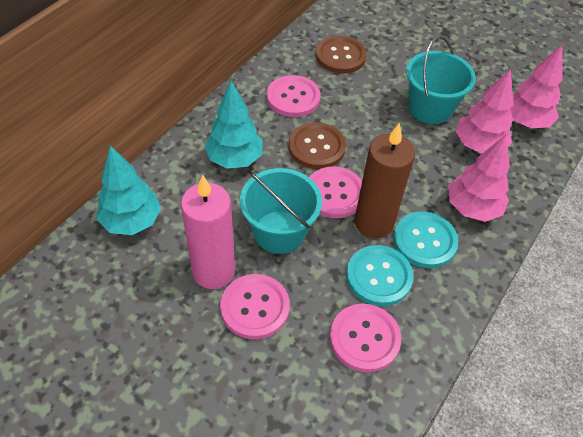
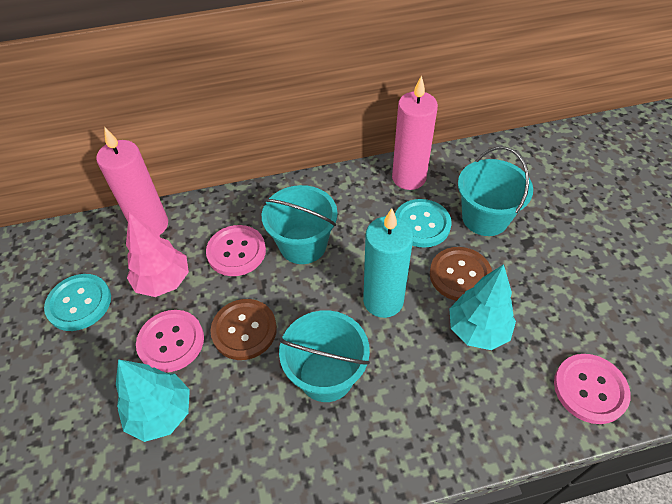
brown candle: 1 -> 0
pink button: 4 -> 3
pink candle: 1 -> 2
pink tree: 3 -> 1
turquoise bucket: 2 -> 3
turquoise candle: 0 -> 1

